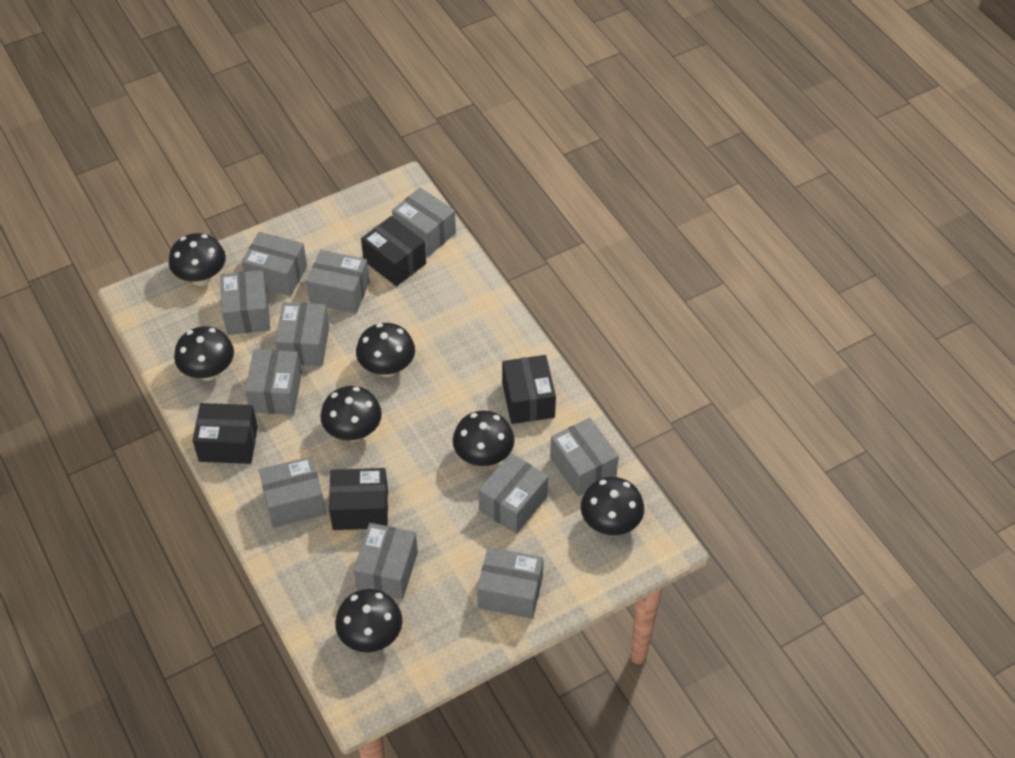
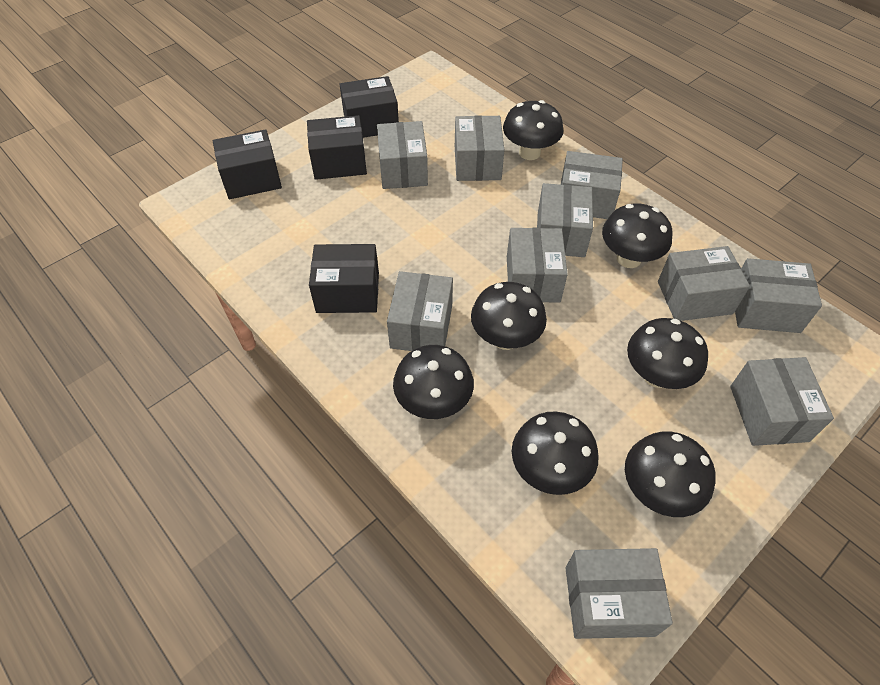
grey box: 11 -> 10

